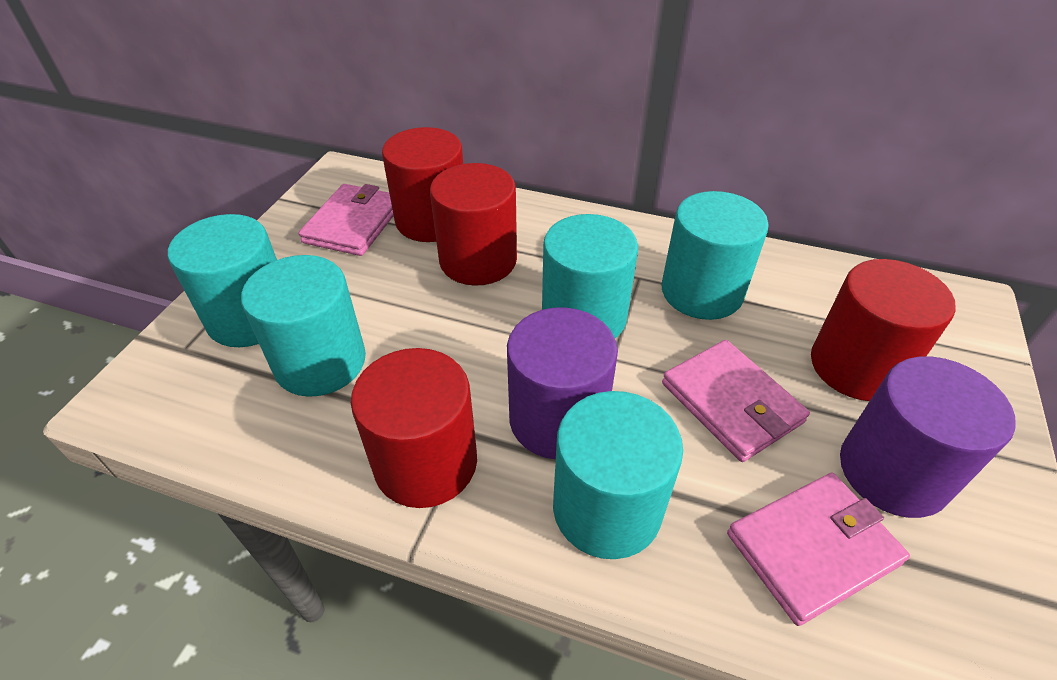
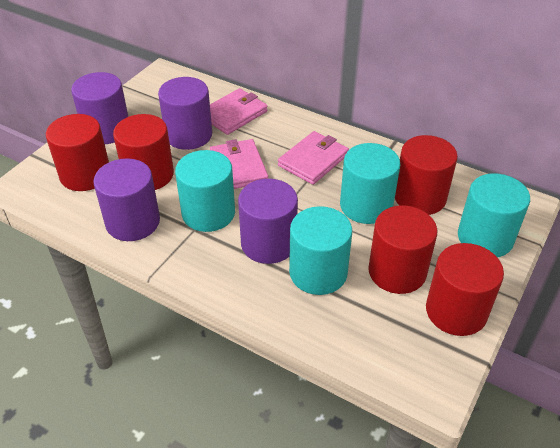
purple cylinder: 2 -> 4
red cylinder: 4 -> 5
turquoise cylinder: 5 -> 4

